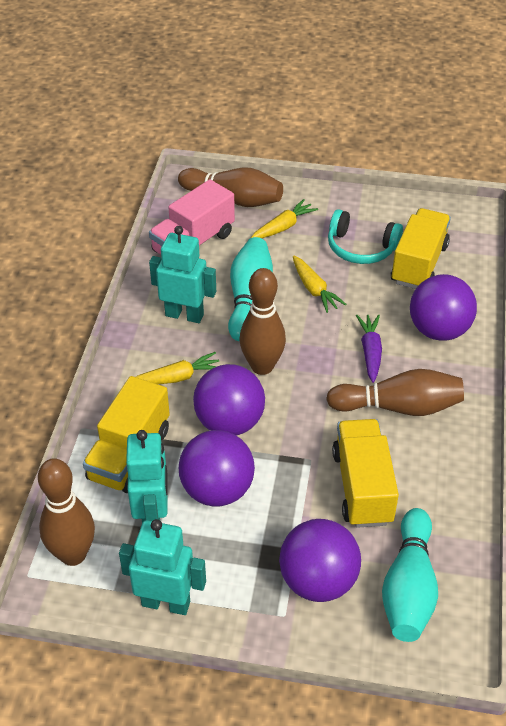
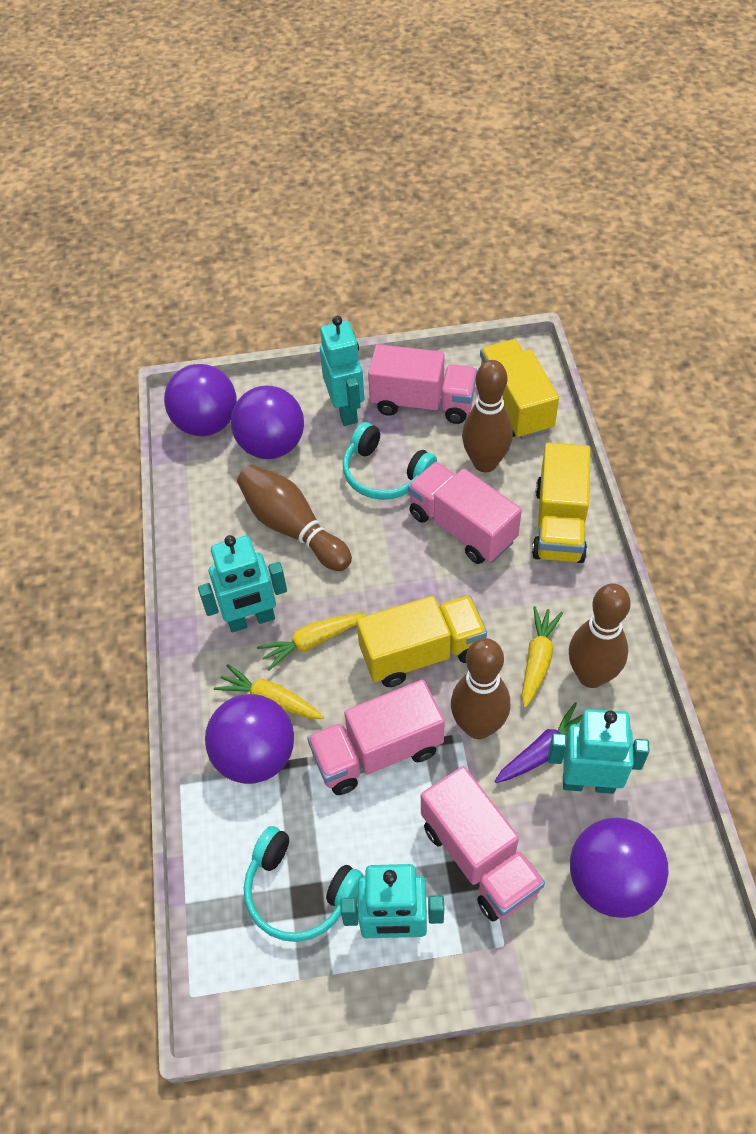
pink truck: 1 -> 4
turquoise bowling pin: 2 -> 0
turquoise headphones: 1 -> 2
turquoise robot: 3 -> 4

